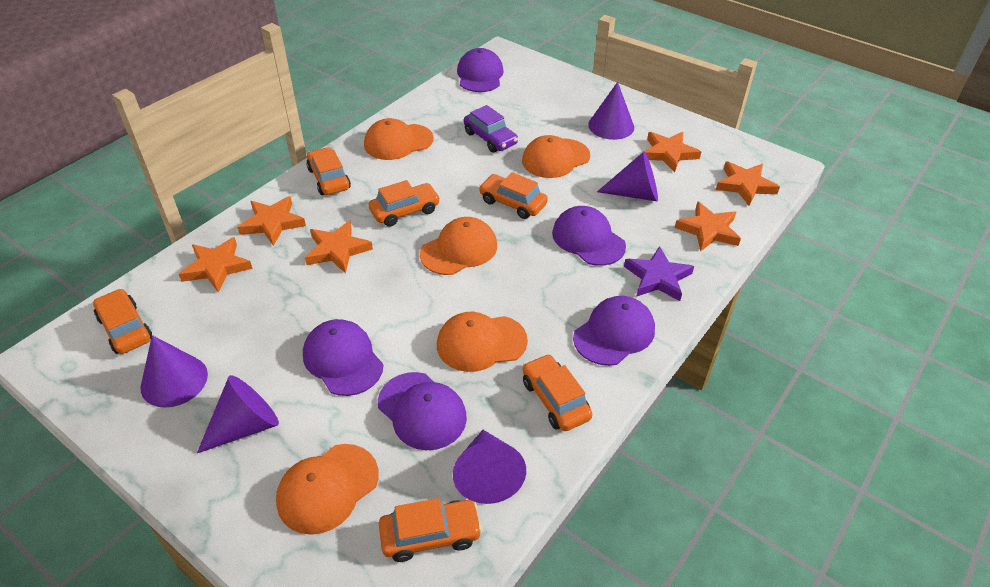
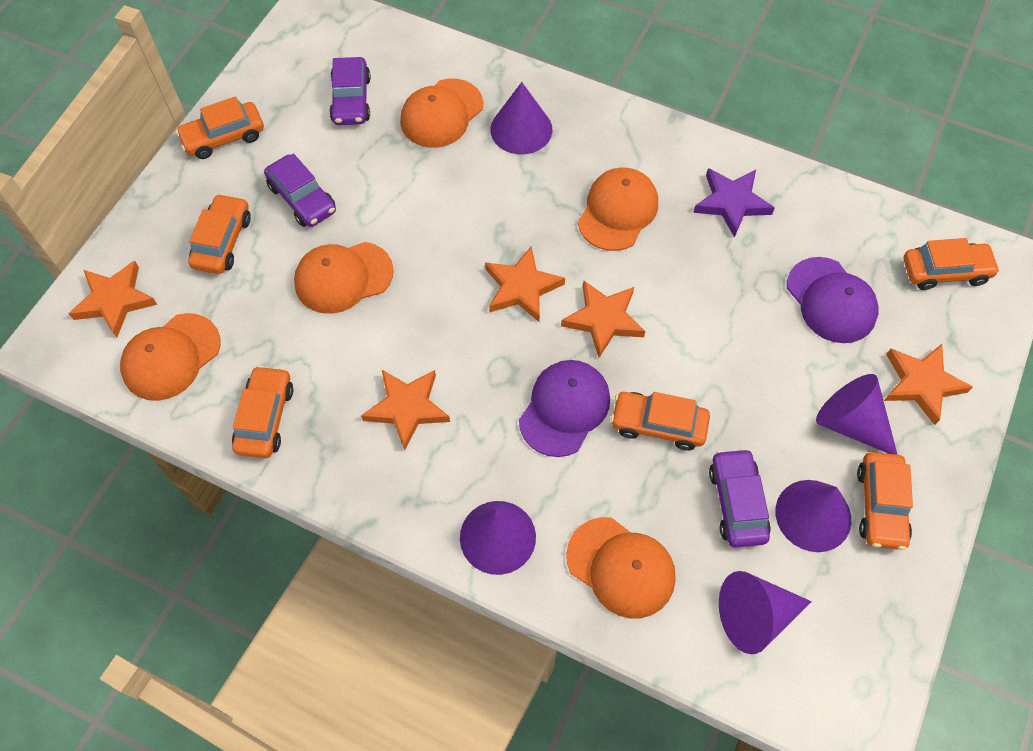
orange star: 6 -> 5
purple cap: 5 -> 2
purple car: 1 -> 3

